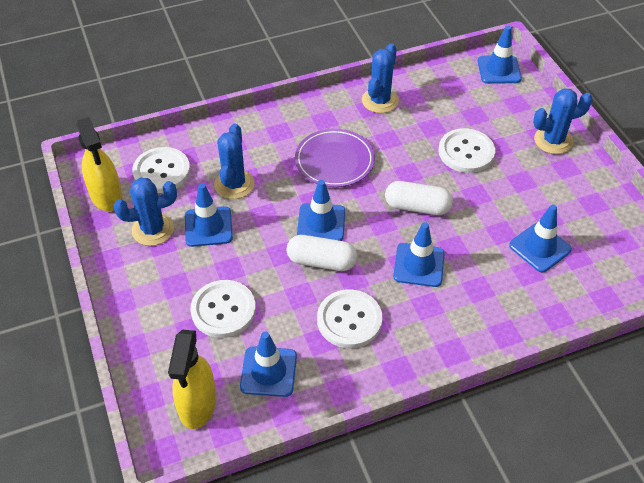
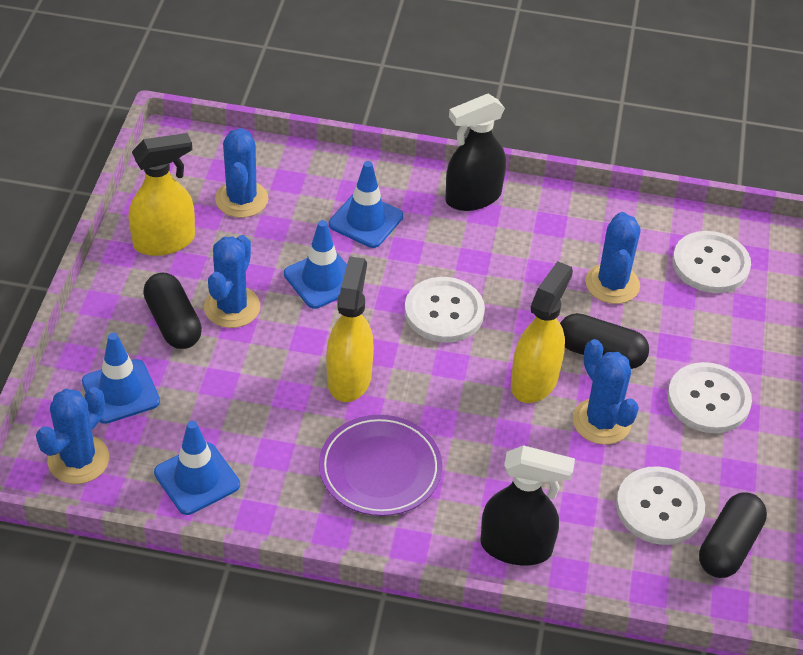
black capsule: 0 -> 3
black spray bottle: 0 -> 2
blue cactus: 4 -> 5
blue traffic cone: 6 -> 4
white capsule: 2 -> 0
yellow spray bottle: 2 -> 3

